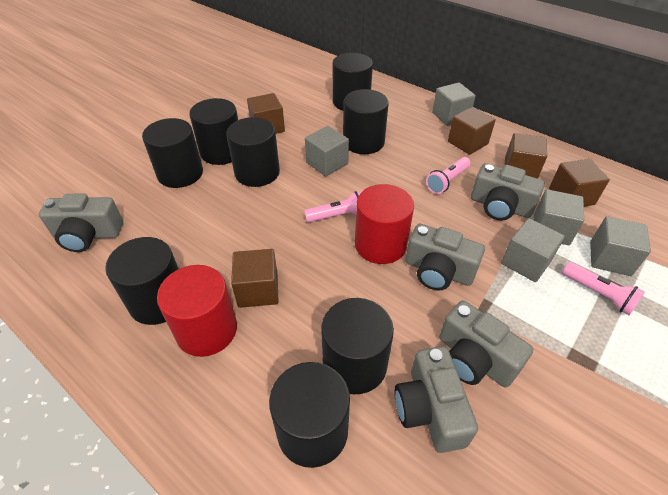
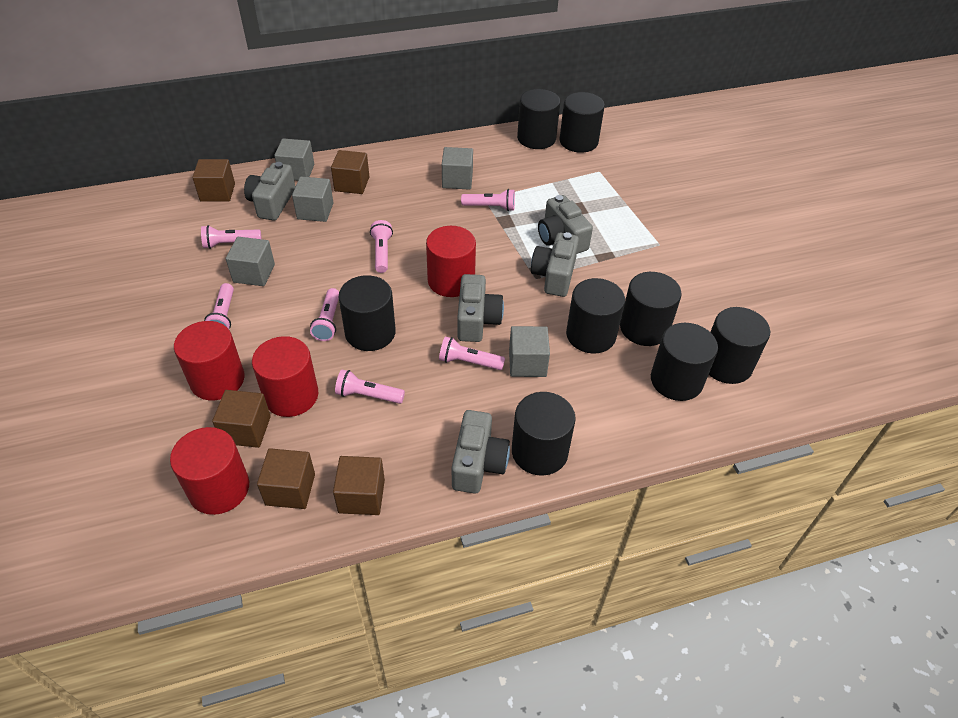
pink flashlight: 3 -> 7
red cylinder: 2 -> 4

